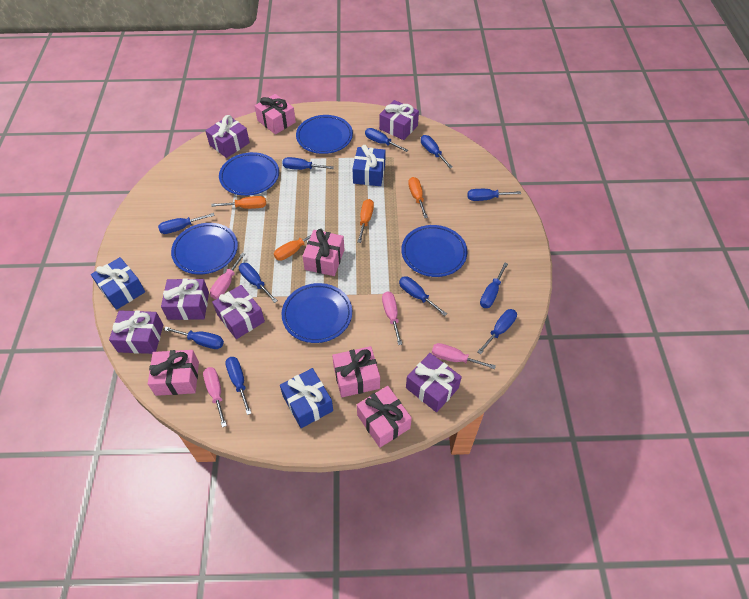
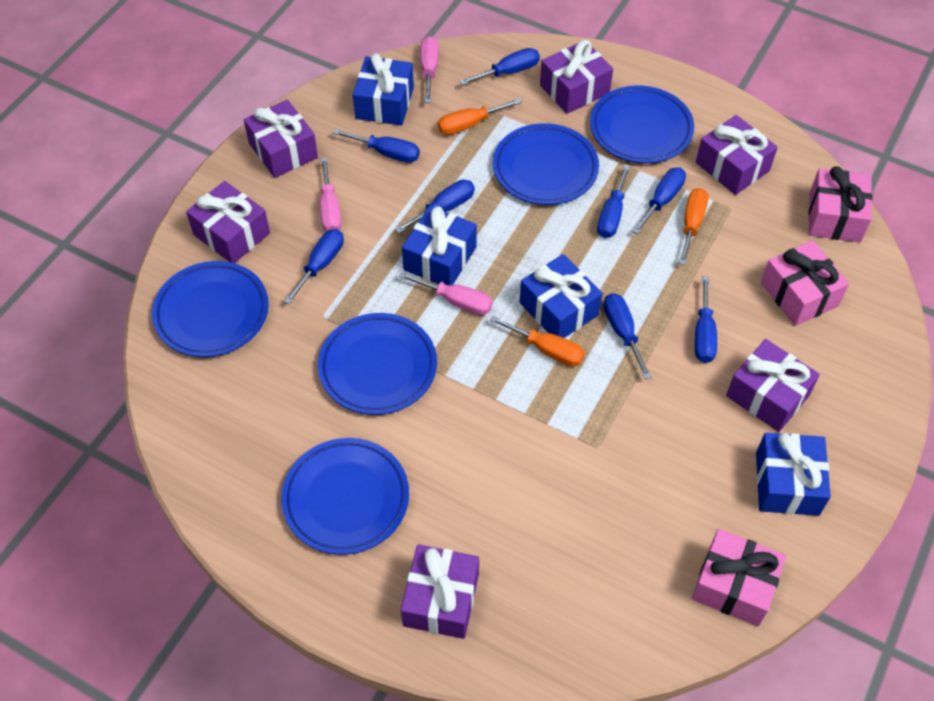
blue gift: 3 -> 4
blue screwdriver: 11 -> 8
orange screwdriver: 4 -> 3
pink gift: 5 -> 3
pink screwdriver: 4 -> 3

